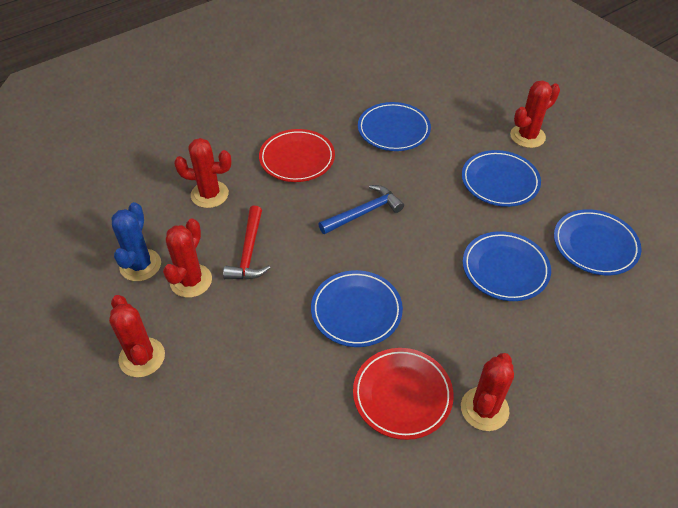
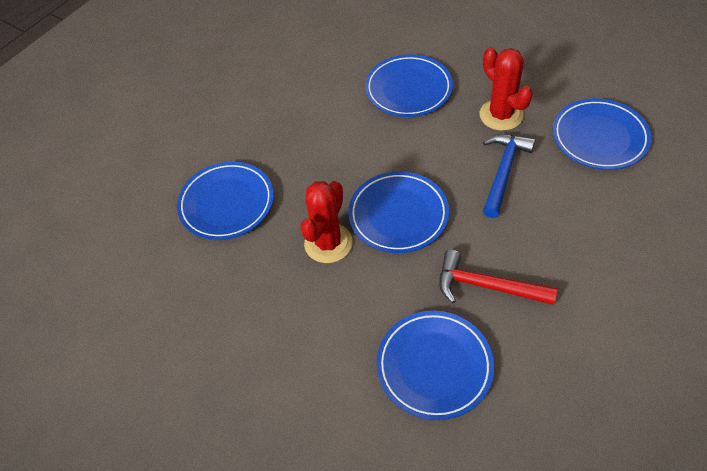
blue cactus: 1 -> 0
red cactus: 5 -> 2
red plate: 2 -> 0

